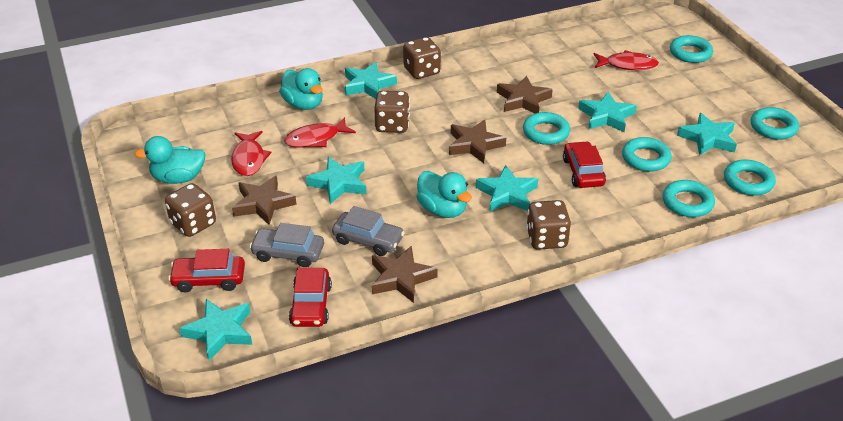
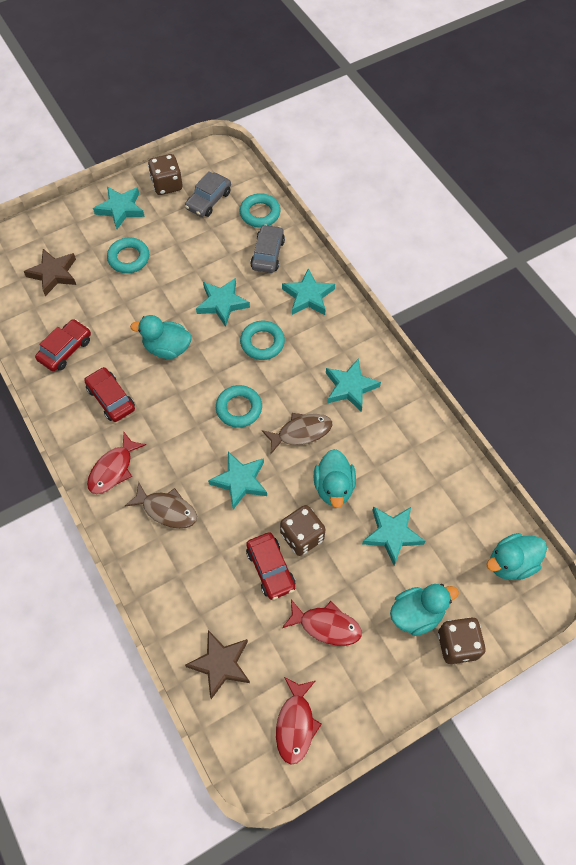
brown dice: 4 -> 3
brown fish: 0 -> 2
brown star: 4 -> 2
turquoise duck: 3 -> 4
turquoise ring: 6 -> 4

